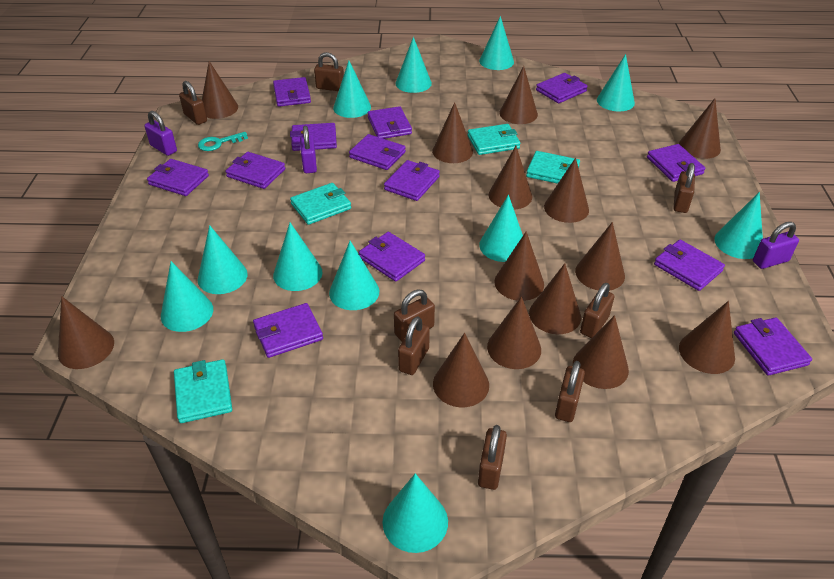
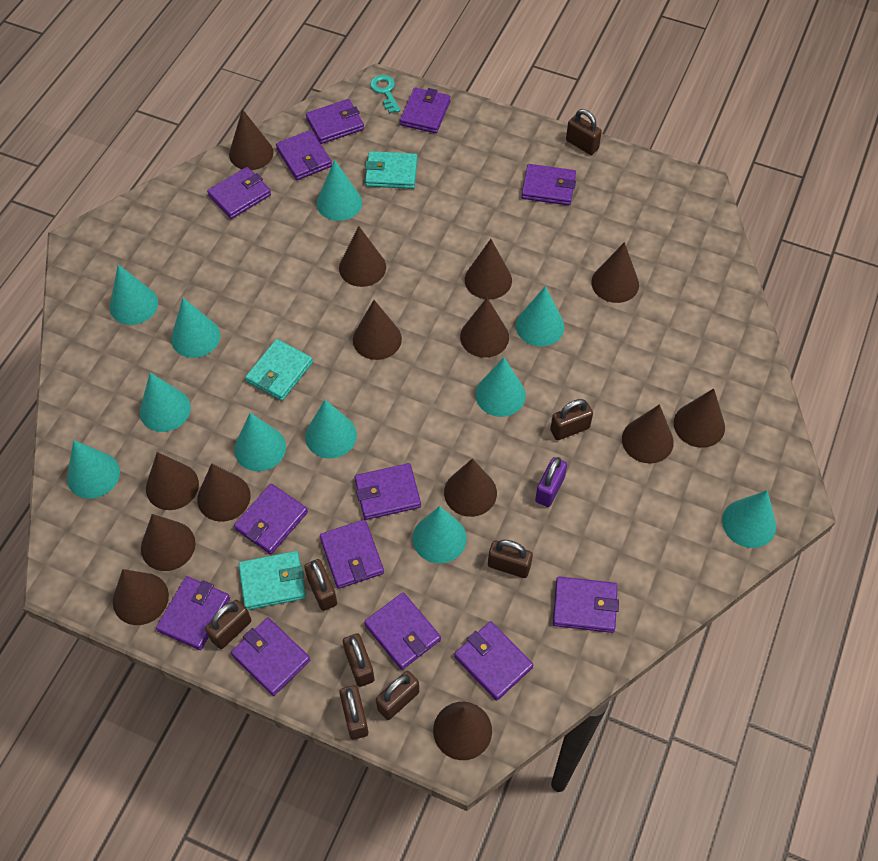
purple padlock: 3 -> 1
turquoise wallet: 4 -> 3

